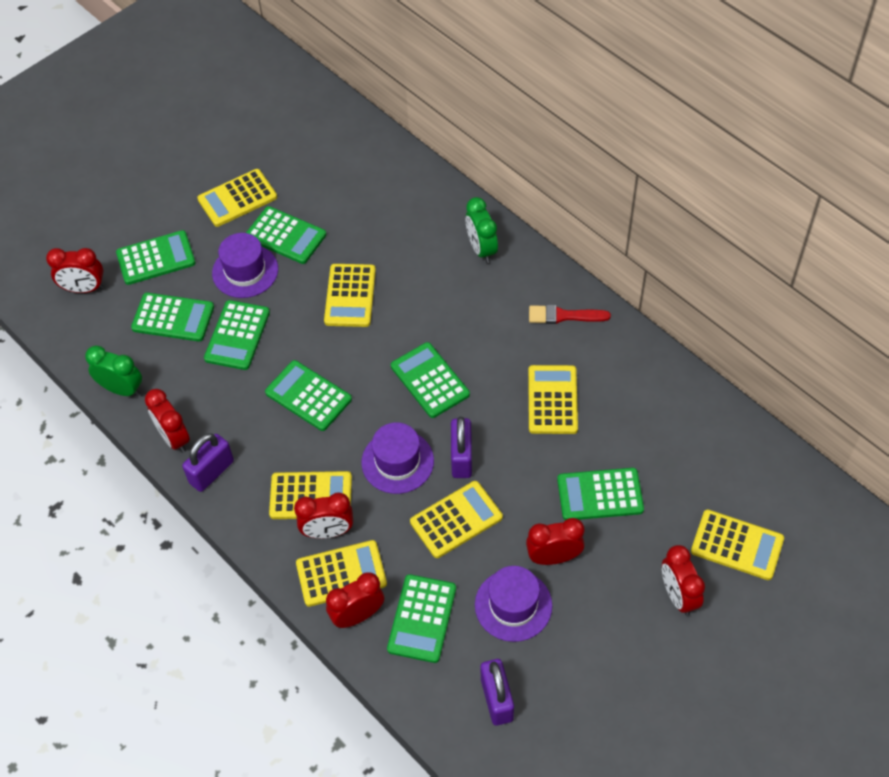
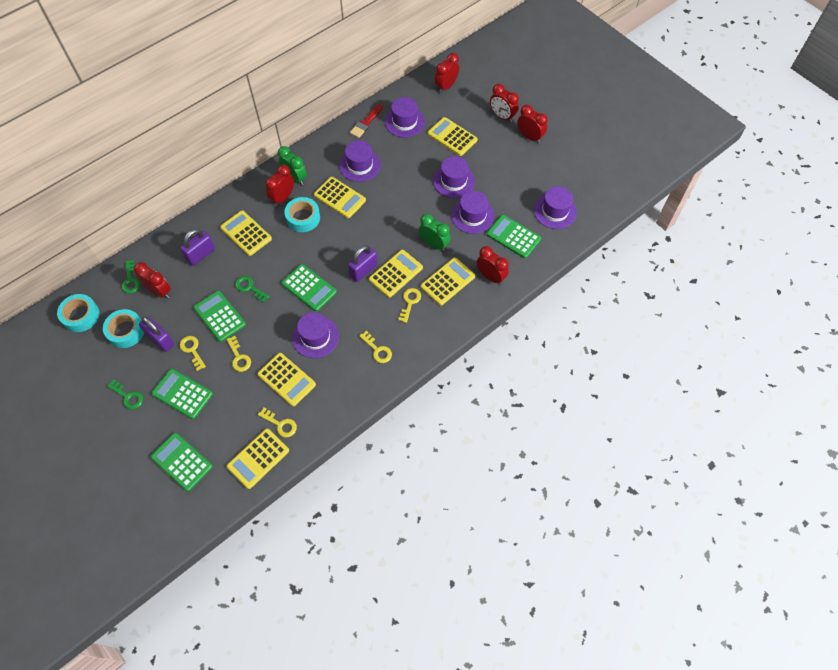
green calculator: 8 -> 5
green key: 0 -> 3
purple hat: 3 -> 6
turquoise tape: 0 -> 3
yellow key: 0 -> 5

